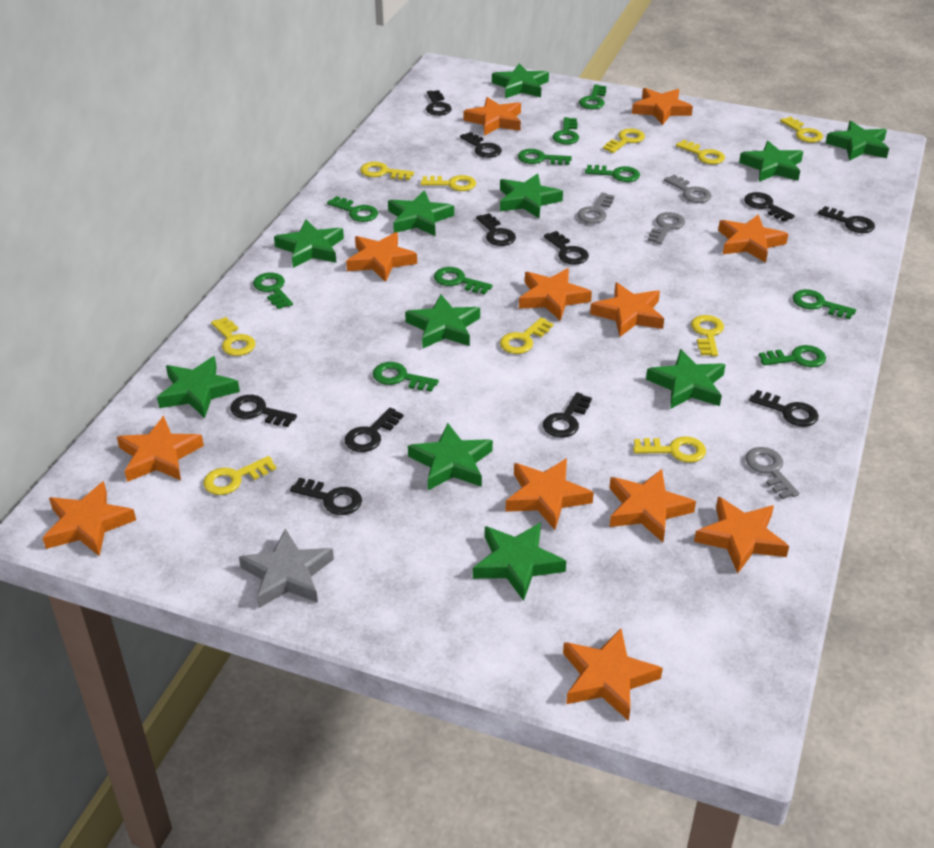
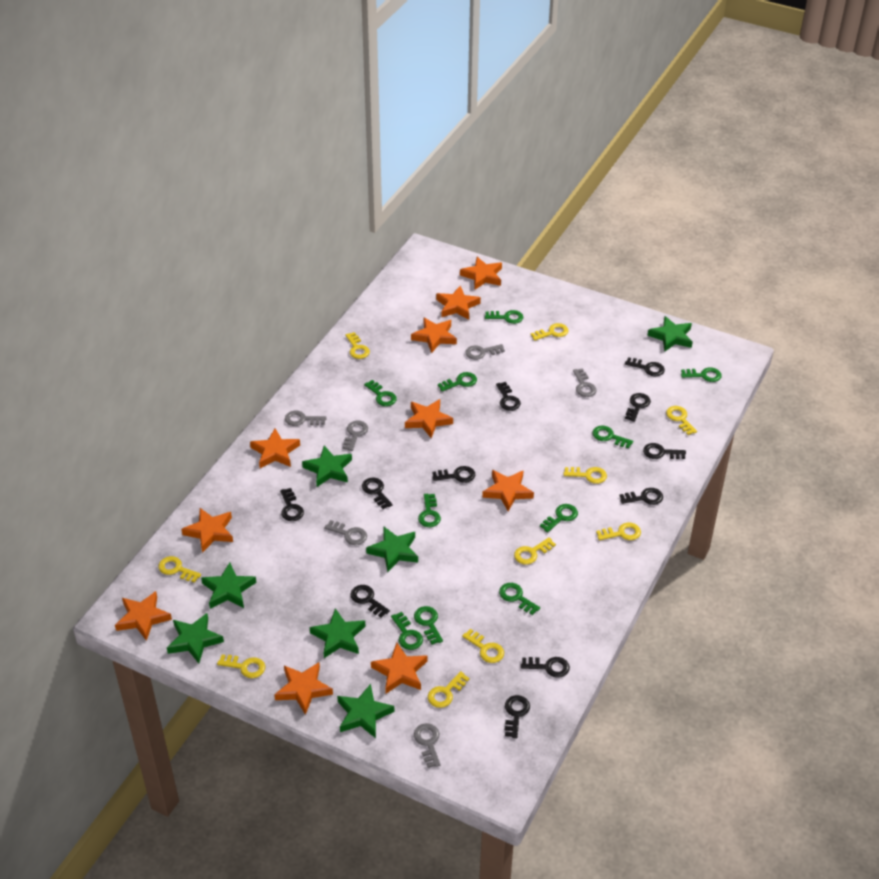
green star: 11 -> 7
grey key: 4 -> 6
grey star: 1 -> 0
orange star: 12 -> 10

